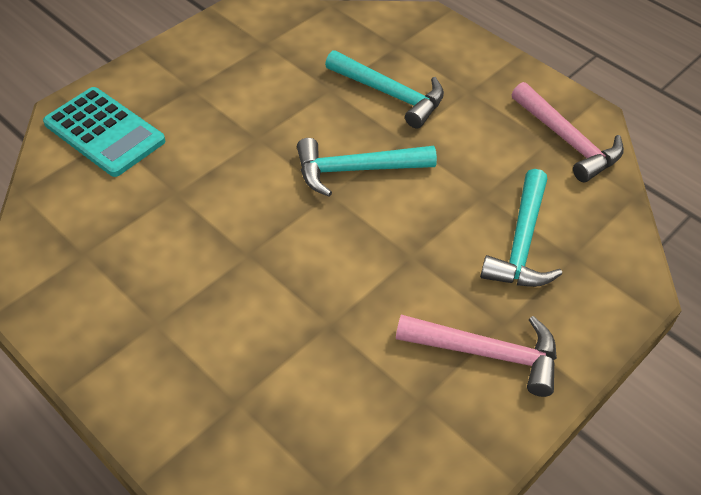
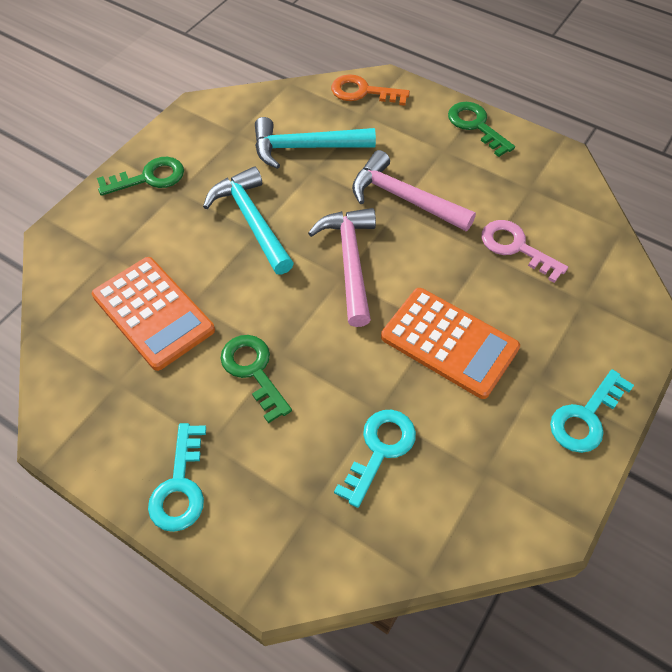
green key: 0 -> 3
orange calculator: 0 -> 2
orange key: 0 -> 1
pink key: 0 -> 1
turquoise calculator: 1 -> 0
turquoise hammer: 3 -> 2
turquoise key: 0 -> 3

